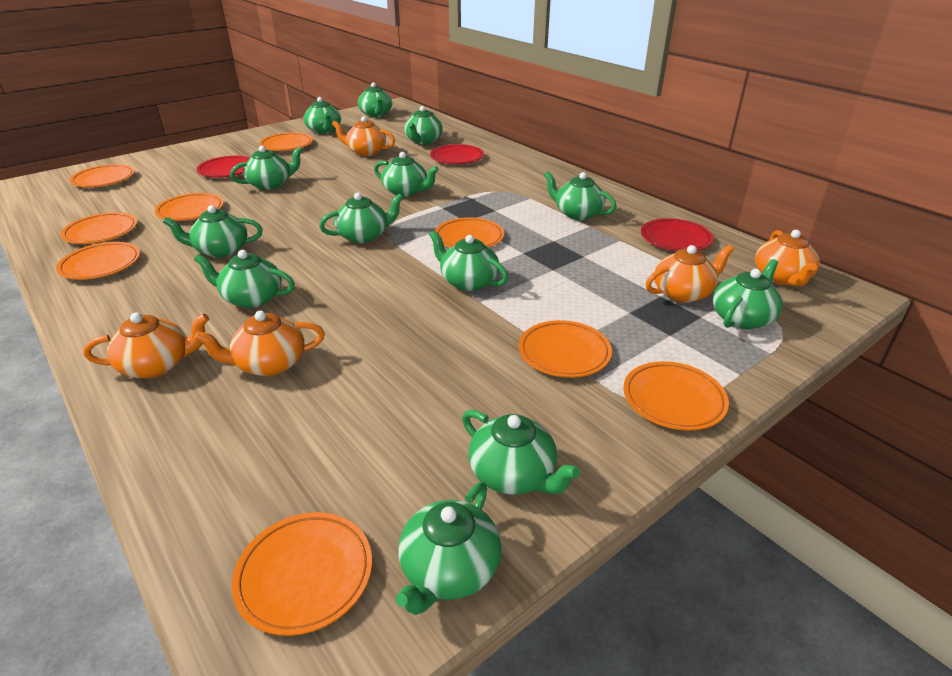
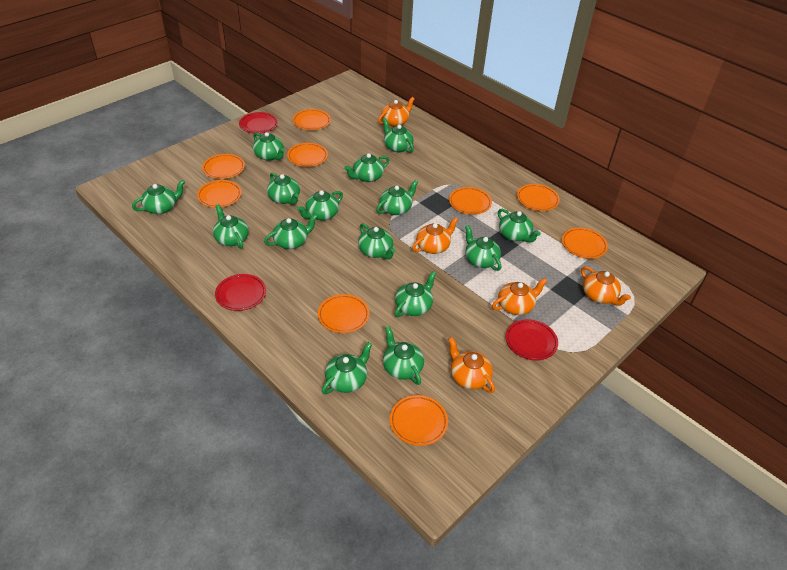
green teapot: 13 -> 15

